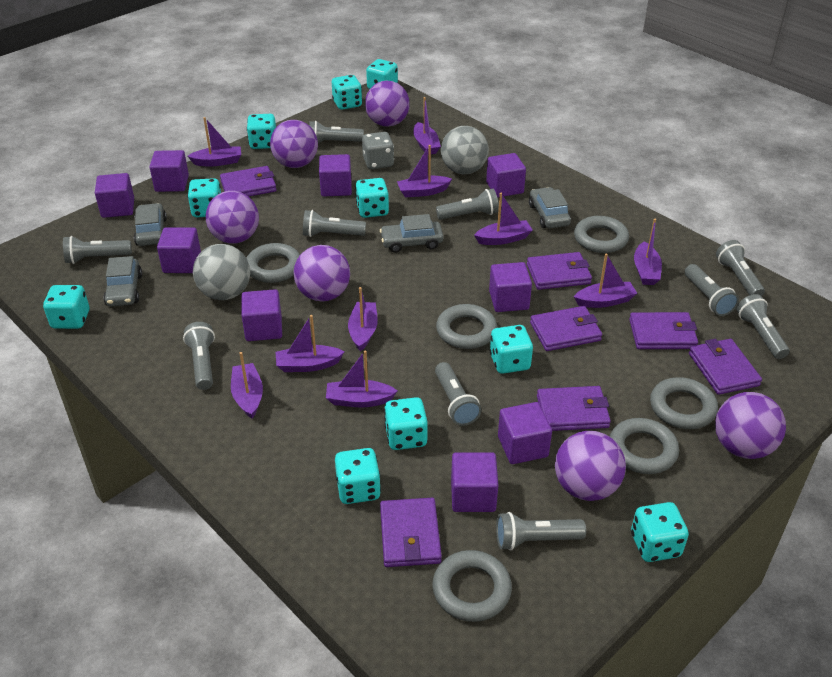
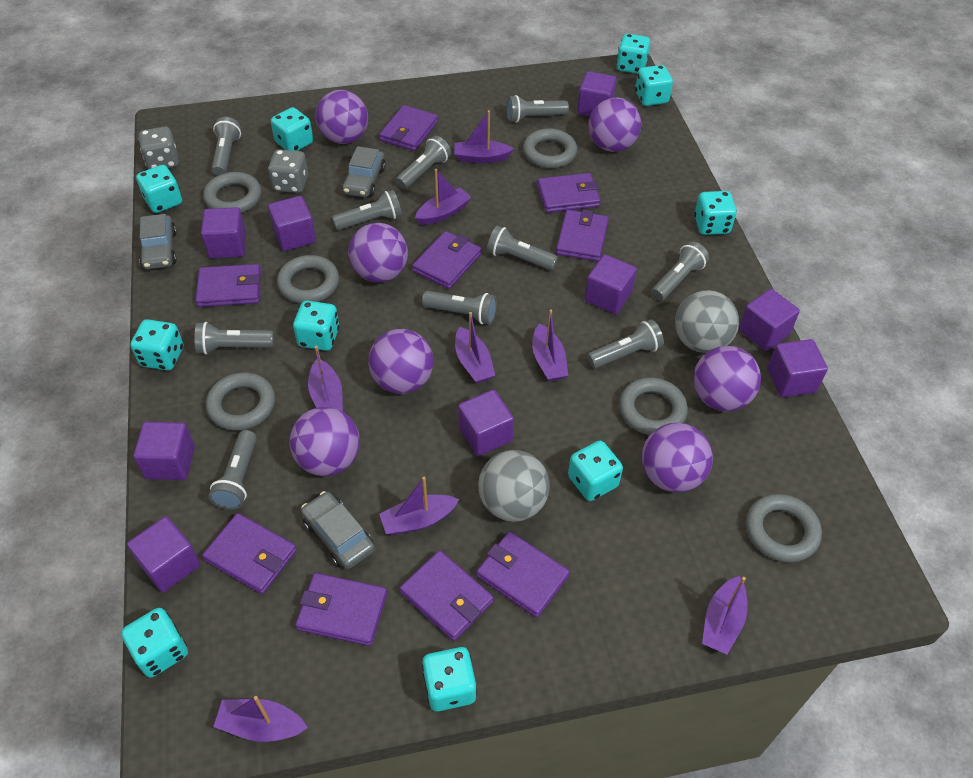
grey car: 4 -> 3
grey dice: 1 -> 2
purple ball: 6 -> 7
purple boat: 10 -> 8
purple wallet: 7 -> 9

